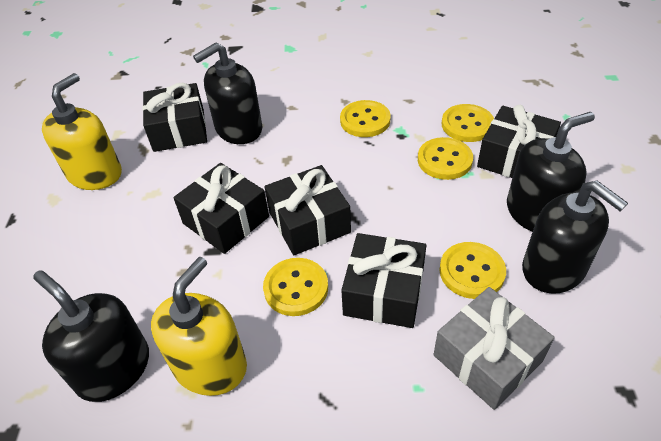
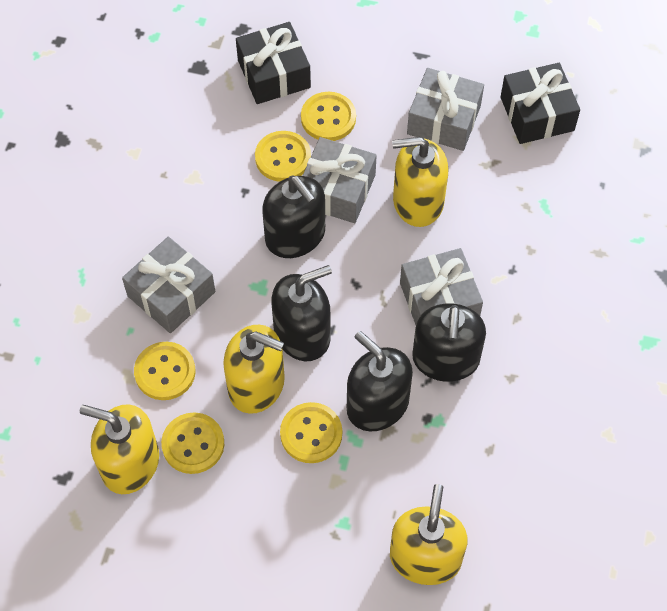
black gift: 5 -> 2
grey gift: 1 -> 4
yellow soap dispenser: 2 -> 4

